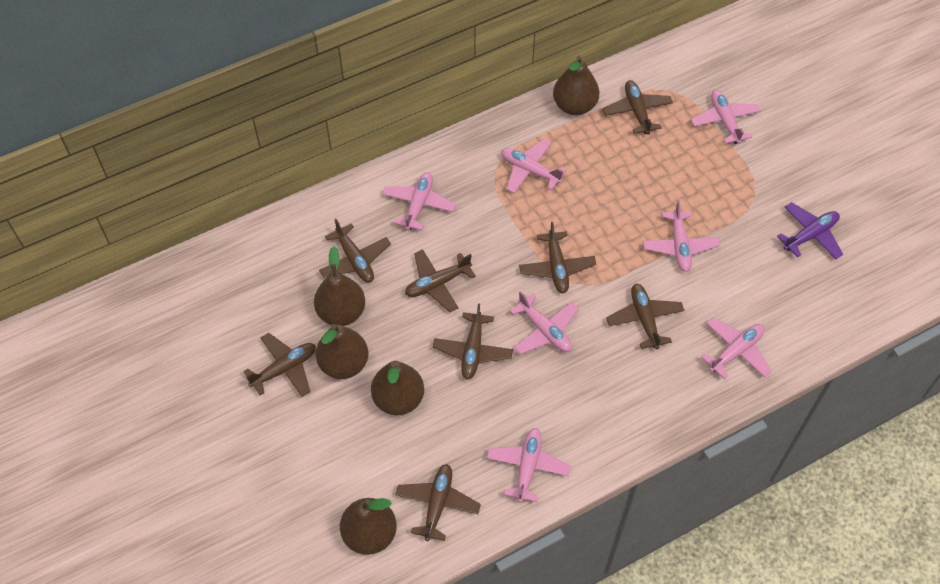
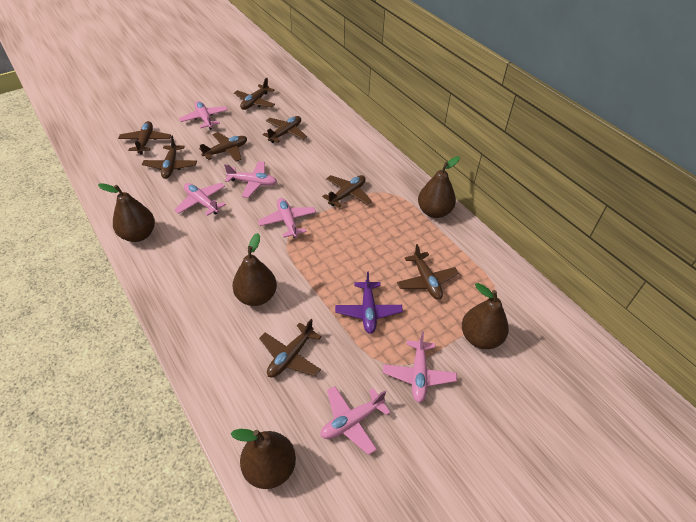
pink plane: 7 -> 6

